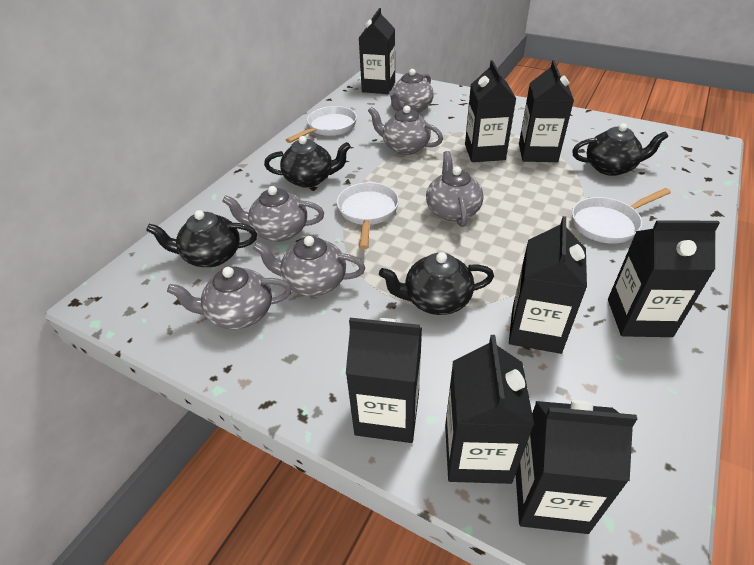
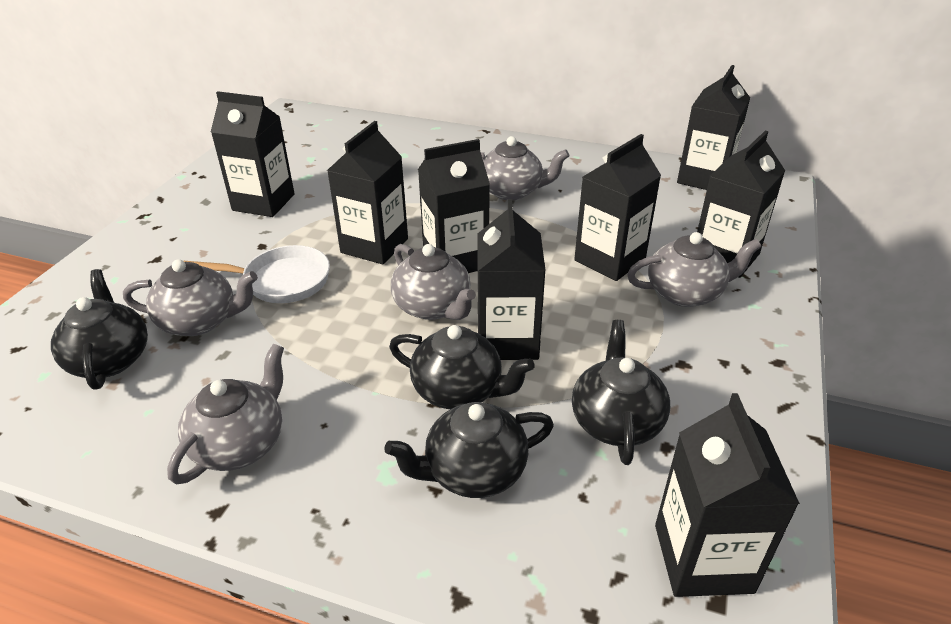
grey teapot: 6 -> 5
white pan: 3 -> 1

